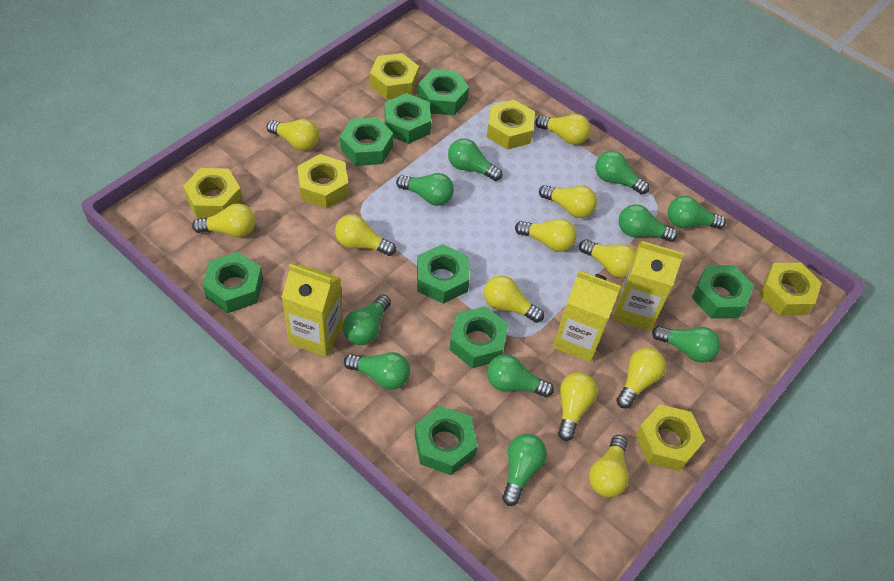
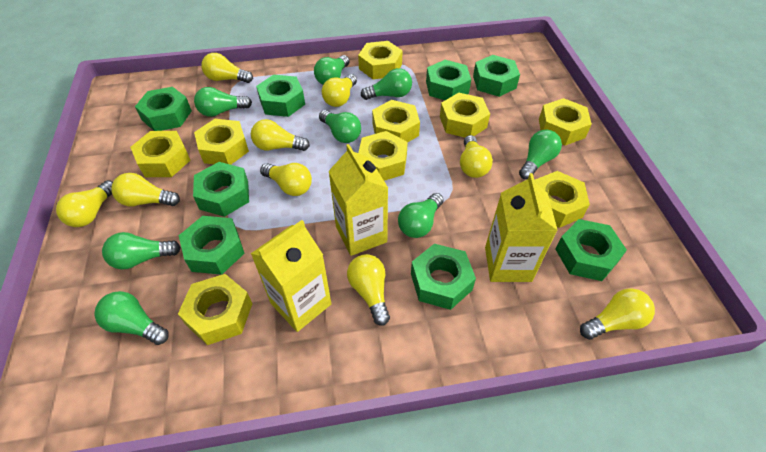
green light bulb: 10 -> 8
yellow light bulb: 11 -> 9
yellow nut: 6 -> 9

